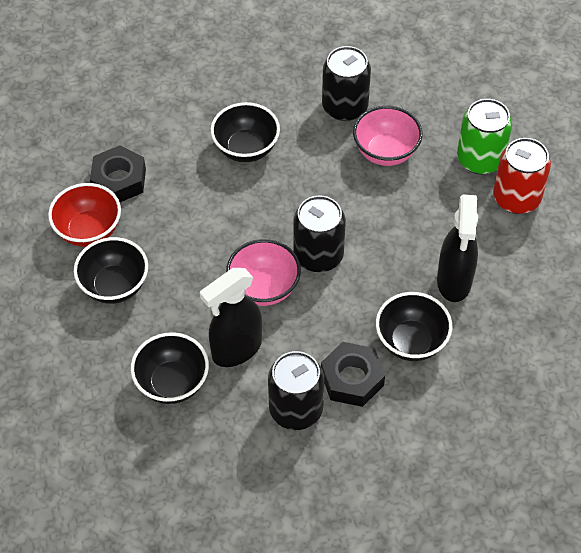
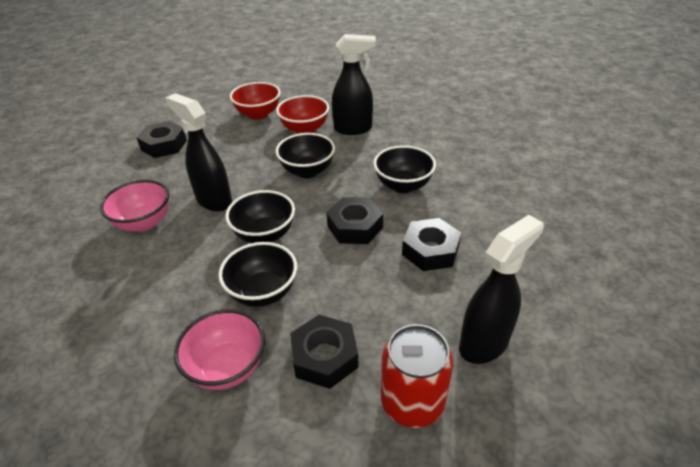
black can: 3 -> 0
black nut: 2 -> 4
black spray bottle: 2 -> 3
green can: 1 -> 0
red bowl: 1 -> 2

